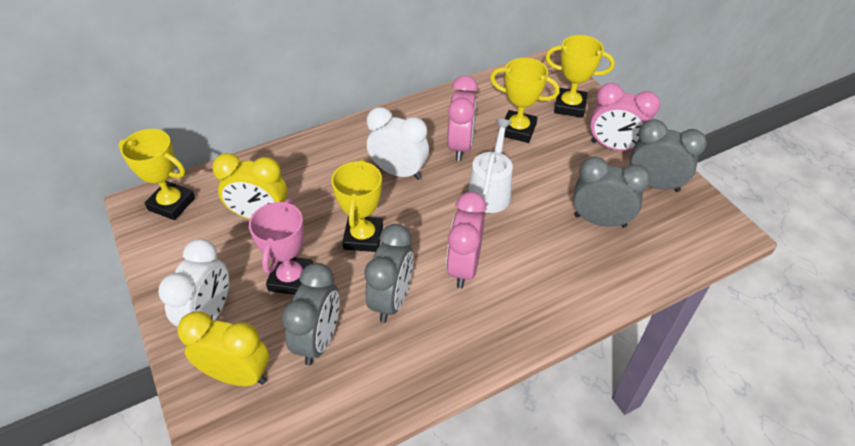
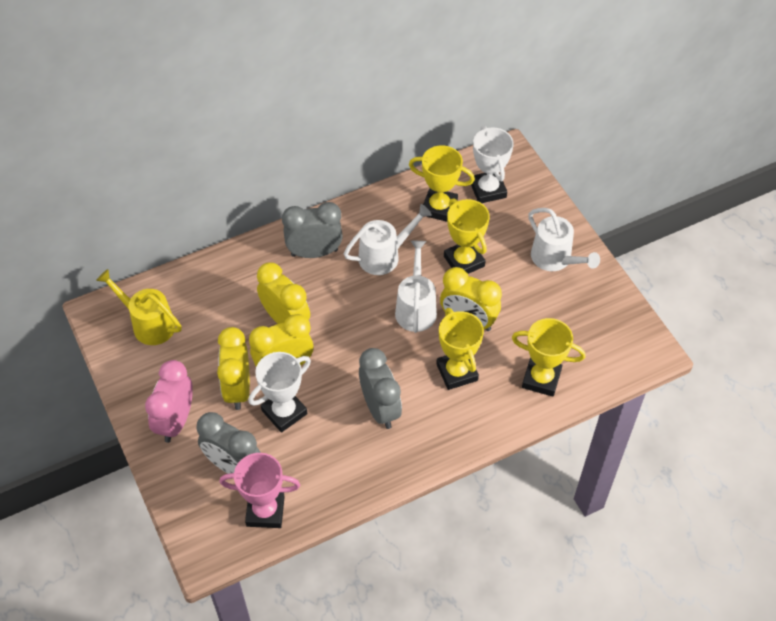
grey clock: 4 -> 3
pink clock: 3 -> 1
white clock: 2 -> 0
white trophy: 0 -> 2
white watering can: 1 -> 3
yellow clock: 2 -> 4
yellow watering can: 0 -> 1

